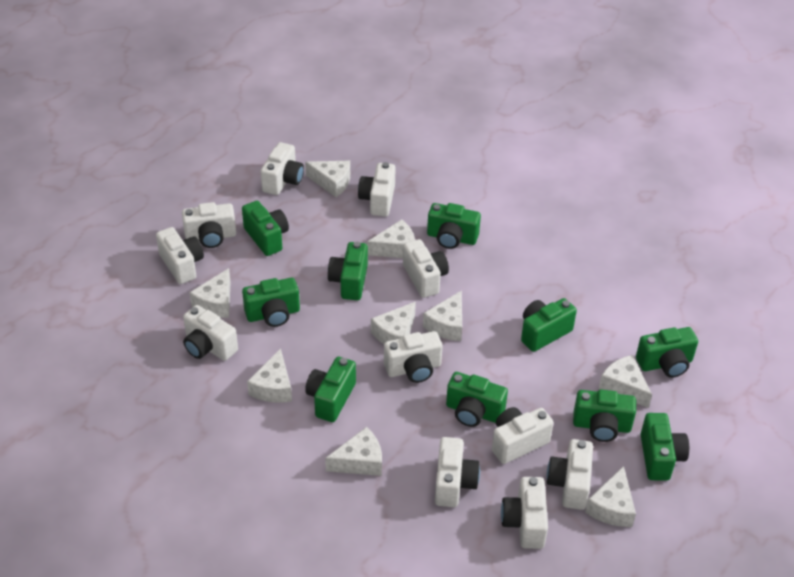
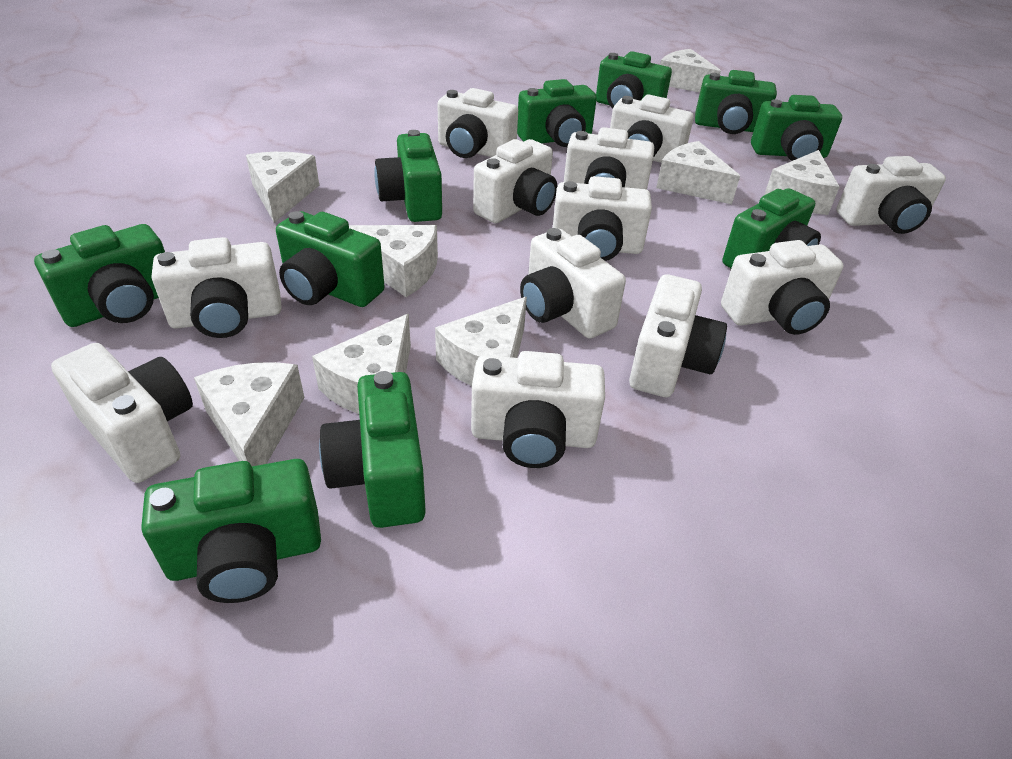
white camera: 11 -> 12
white cheese: 9 -> 8

